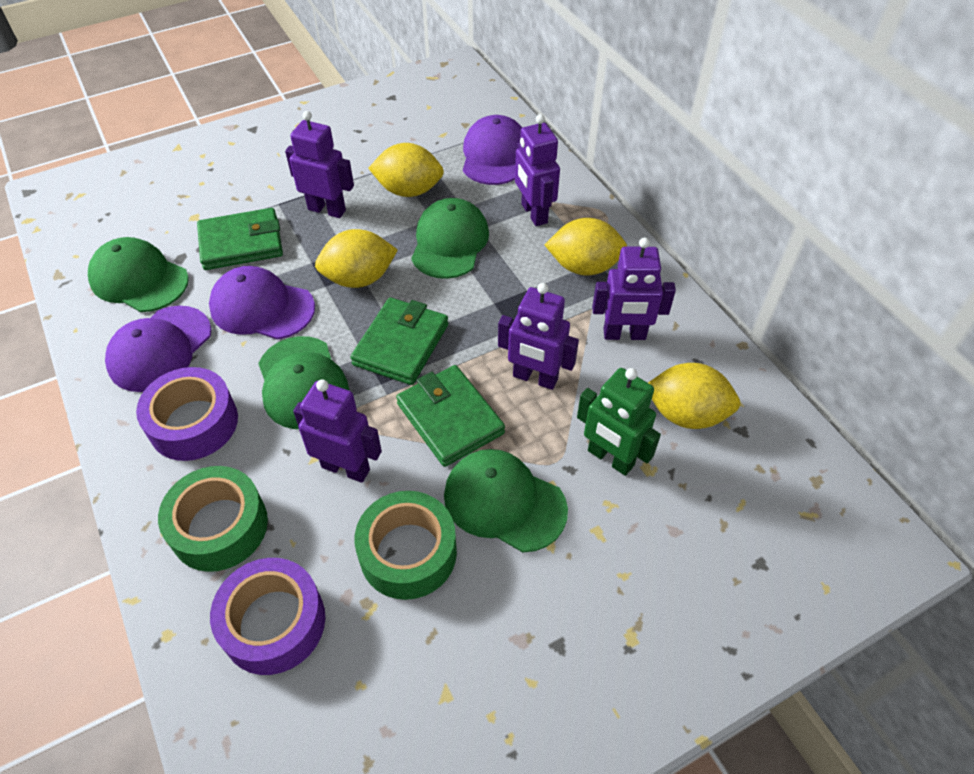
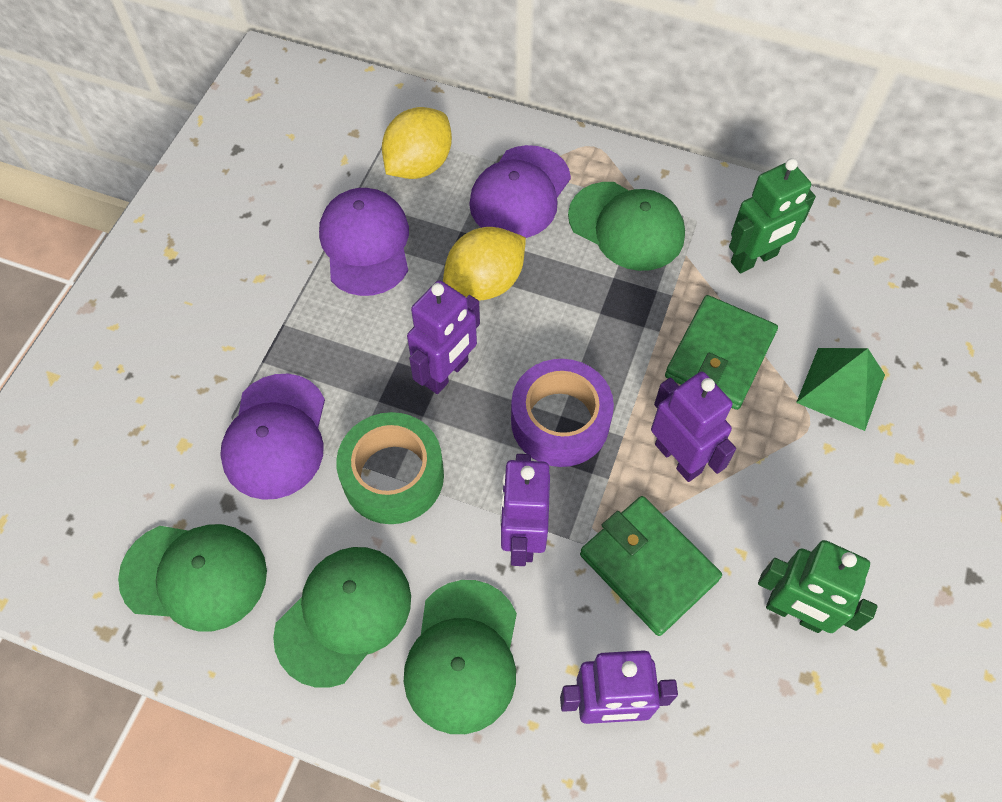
green pyramid: 0 -> 1
green robot: 1 -> 2
green tape: 2 -> 1
green wallet: 3 -> 2
purple robot: 5 -> 4
purple tape: 2 -> 1
yellow lemon: 4 -> 2

